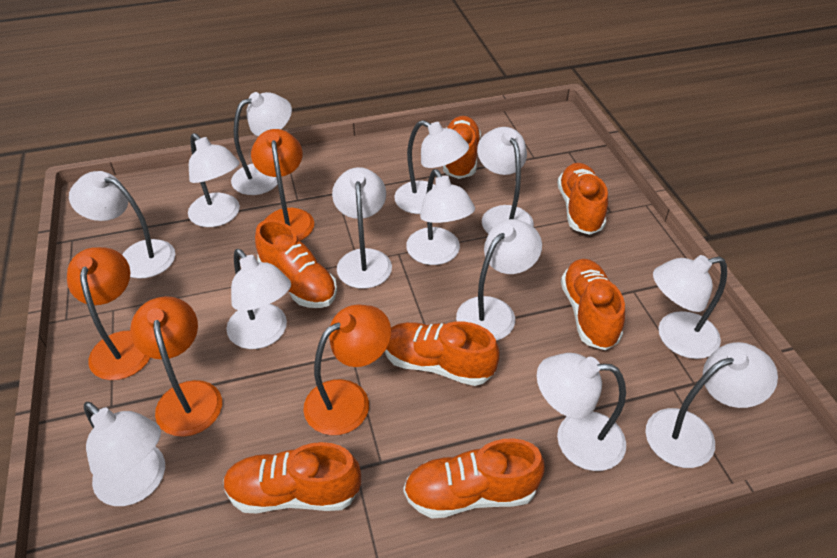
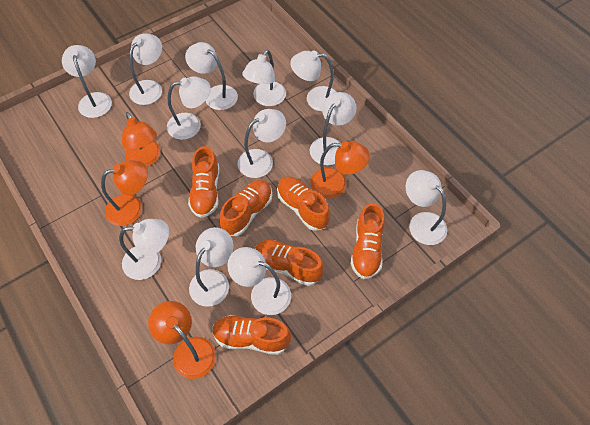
orange shoe: 7 -> 6
white lamp: 13 -> 12

